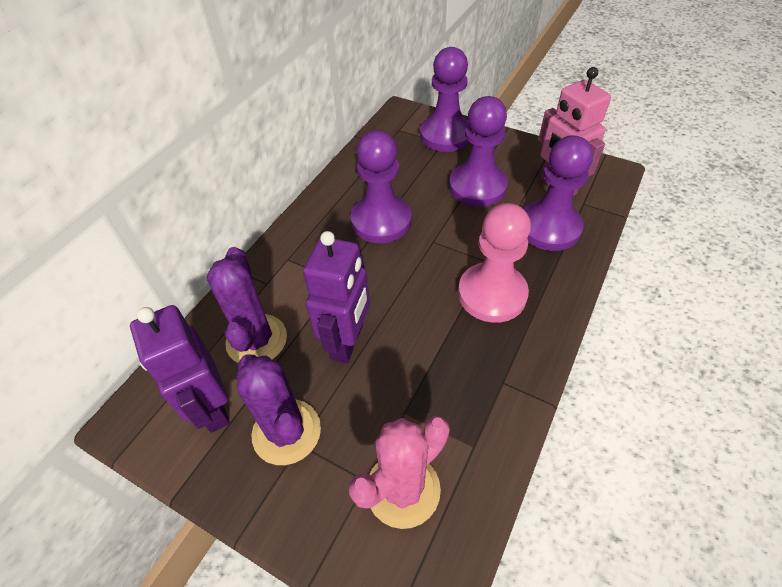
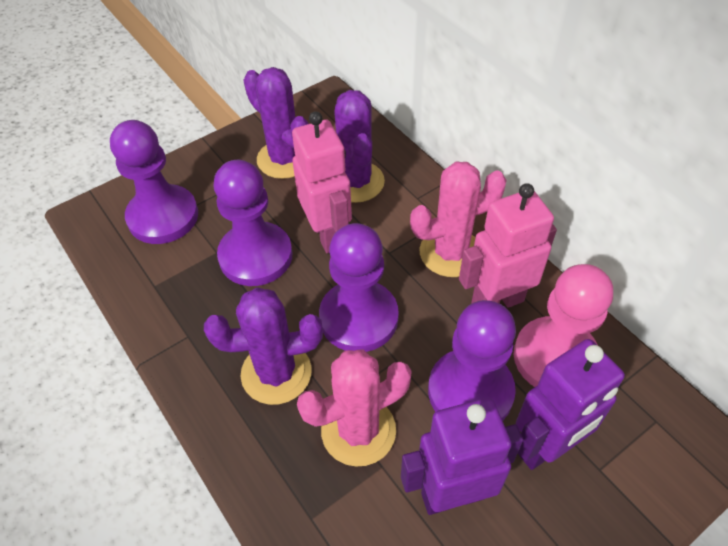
pink cactus: 1 -> 2
pink robot: 1 -> 2
purple cactus: 2 -> 3

